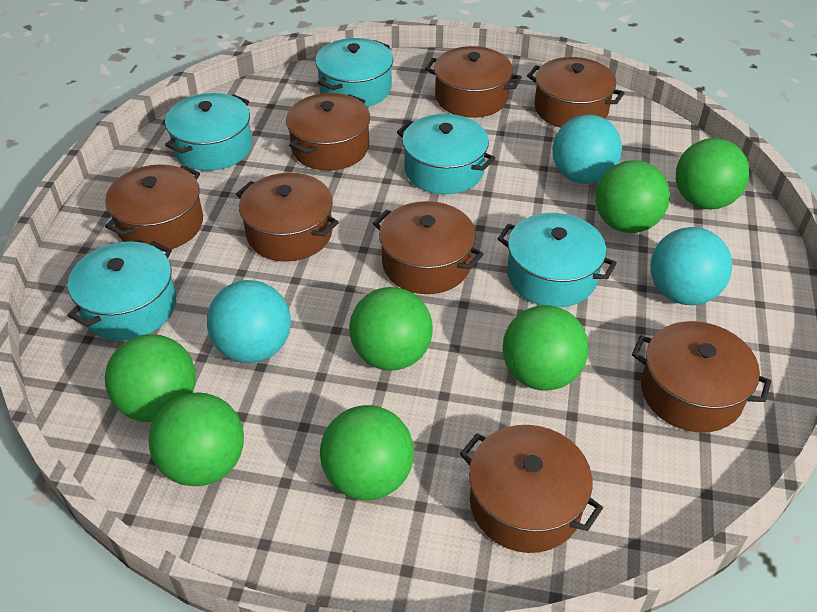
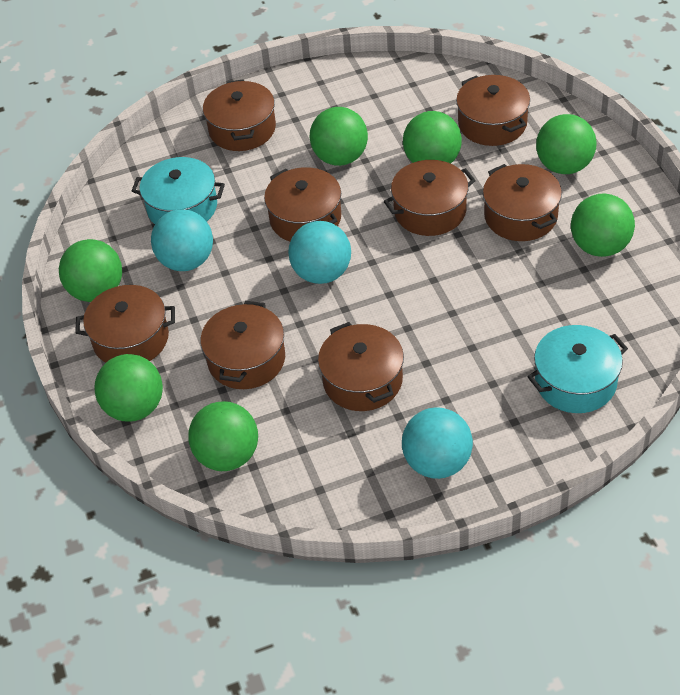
turquoise pot: 5 -> 2

